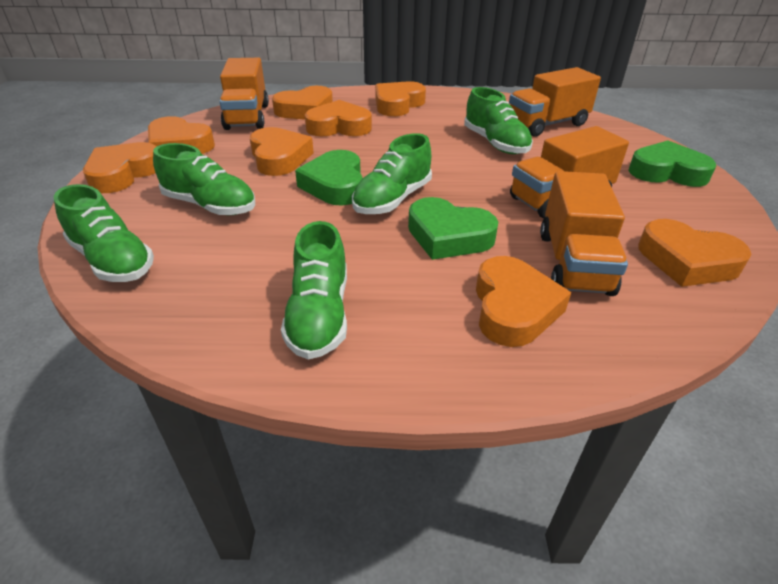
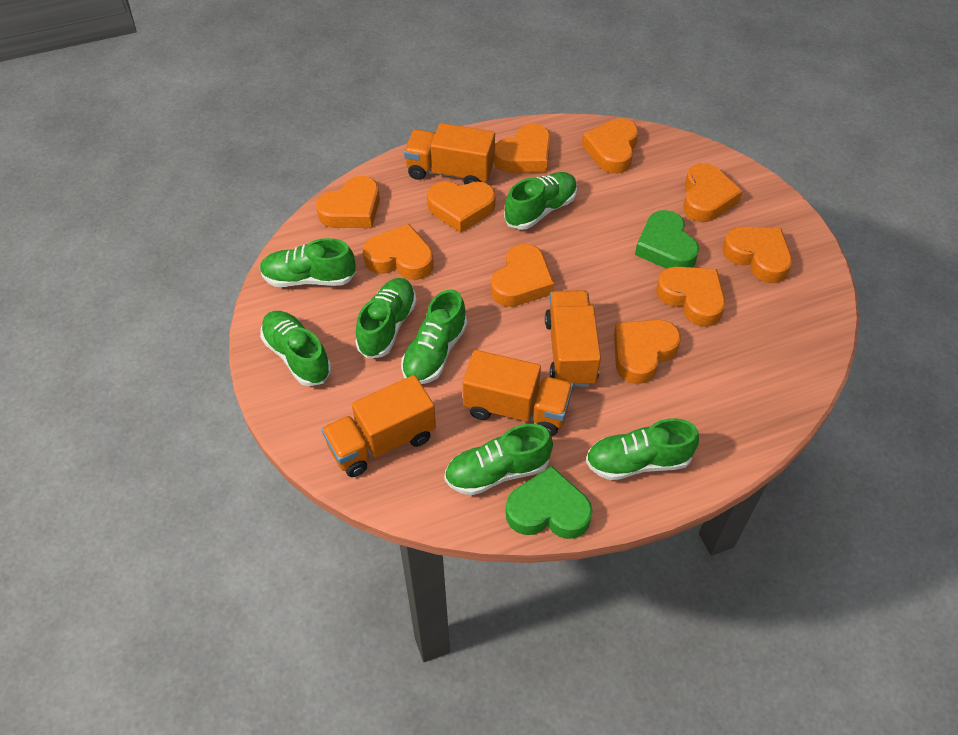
green heart: 3 -> 2
green shoe: 5 -> 7
orange heart: 8 -> 10

